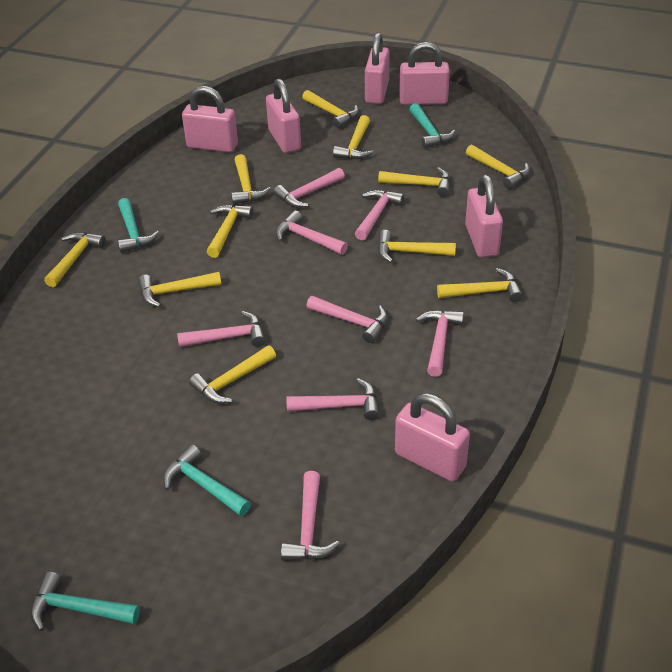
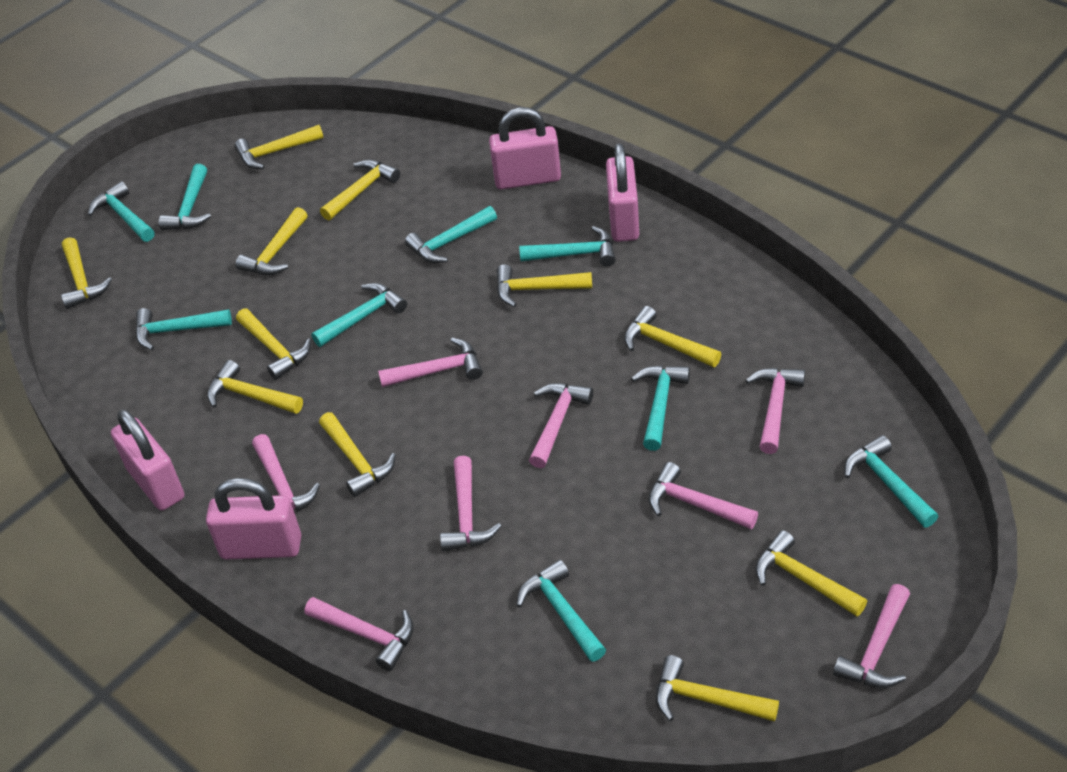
pink padlock: 6 -> 4
turquoise hammer: 4 -> 9

